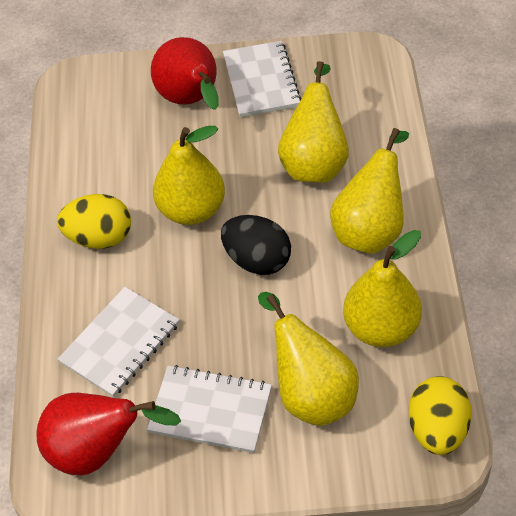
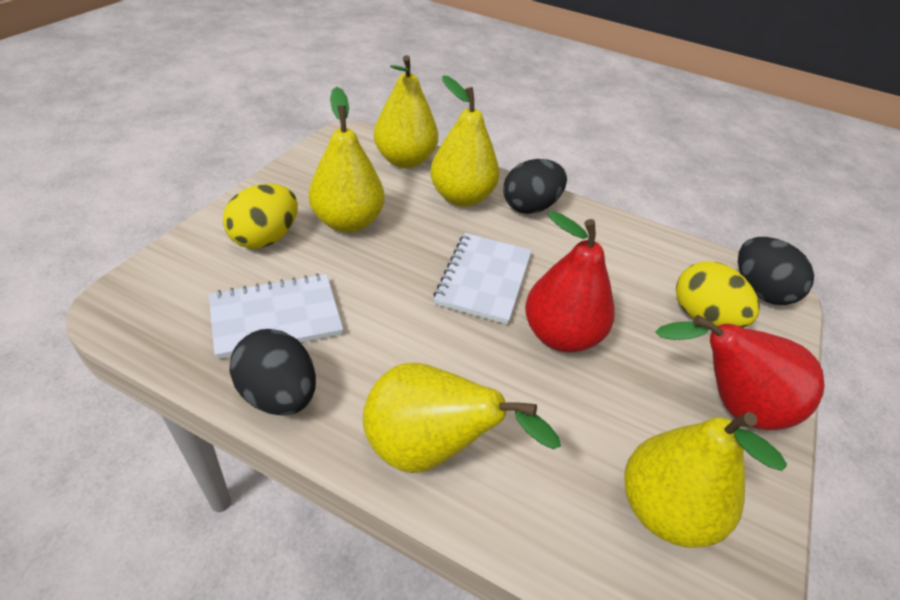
black egg: 1 -> 3
white notebook: 3 -> 2

